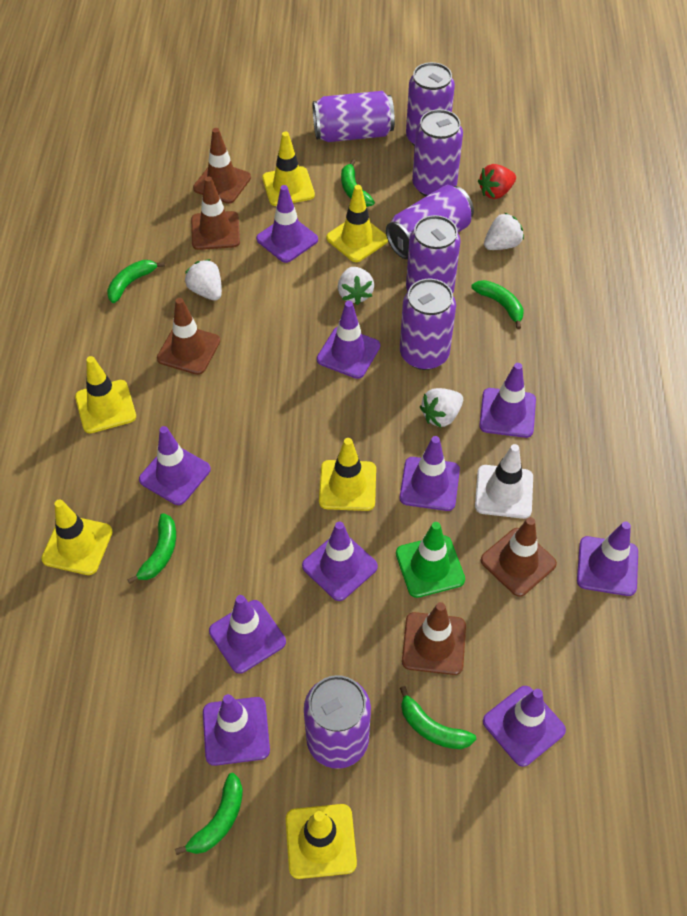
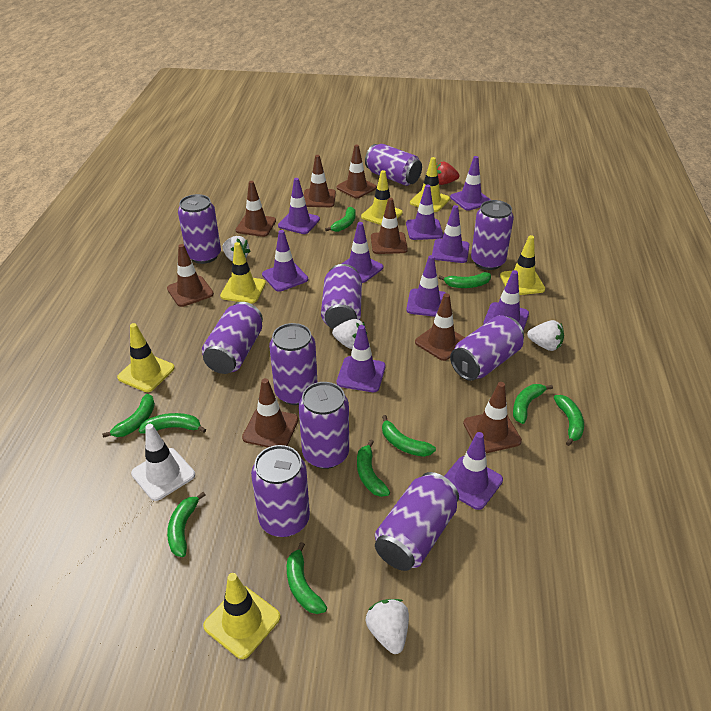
brown traffic cone: 5 -> 8
green banana: 6 -> 10
green traffic cone: 1 -> 0
purple can: 7 -> 10

